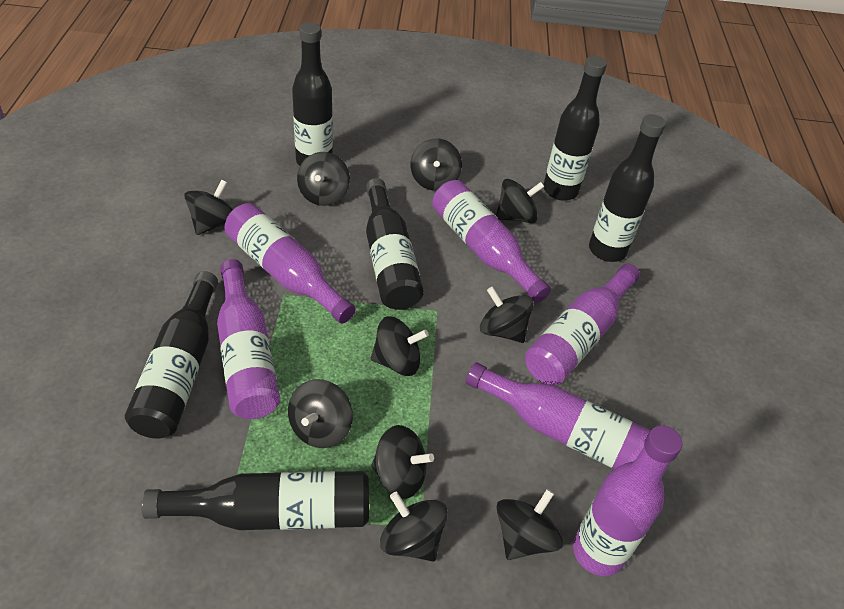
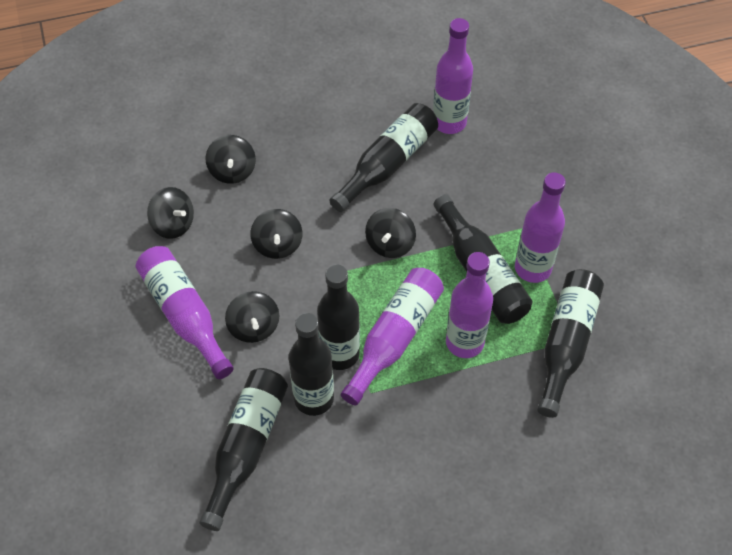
black spinning top: 10 -> 5
purple bottle: 6 -> 5

